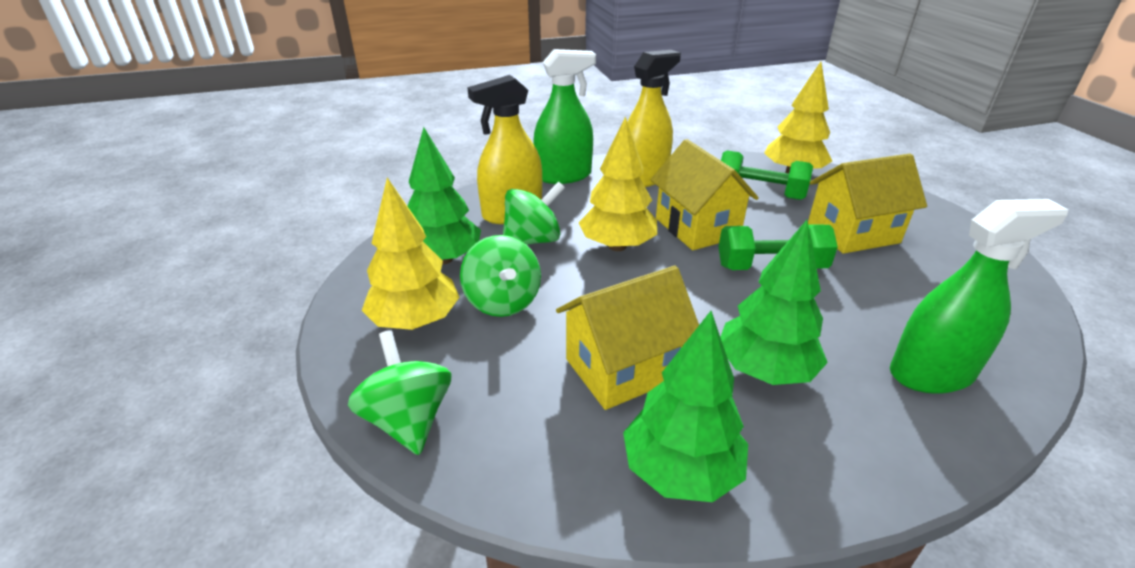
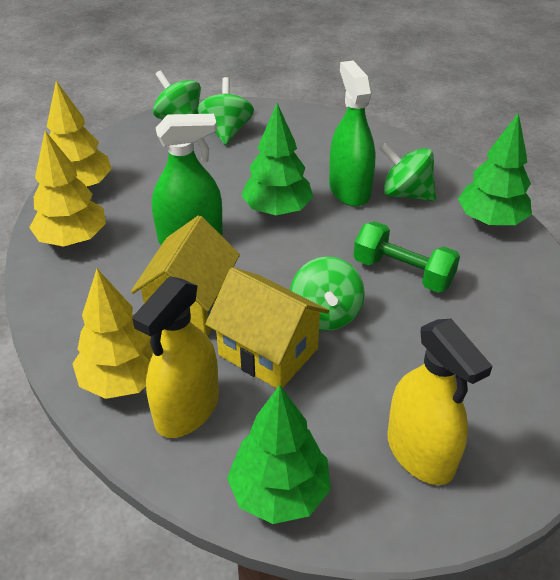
green dumbbell: 2 -> 1
green spinning top: 3 -> 4
yellow house: 3 -> 2

